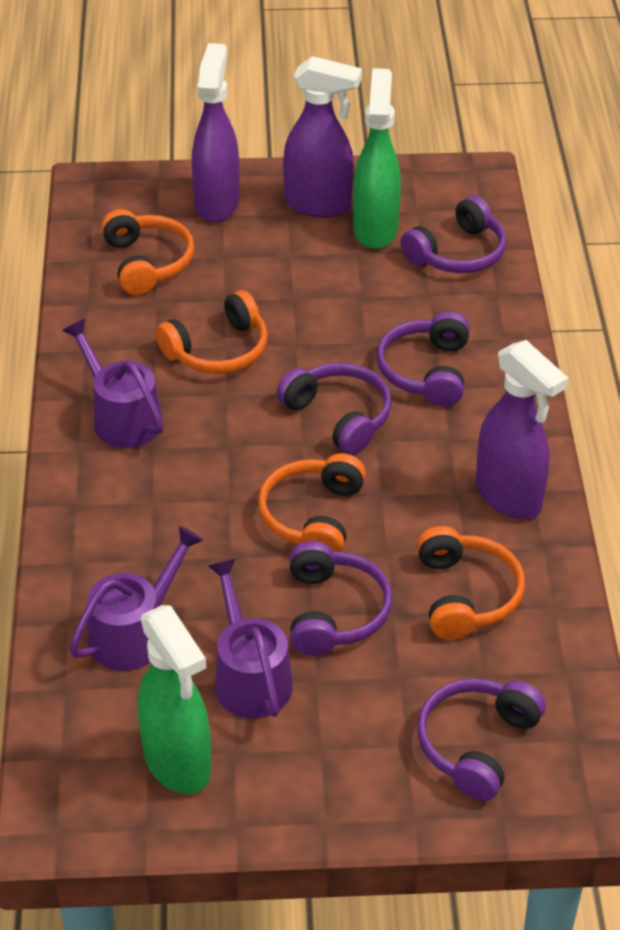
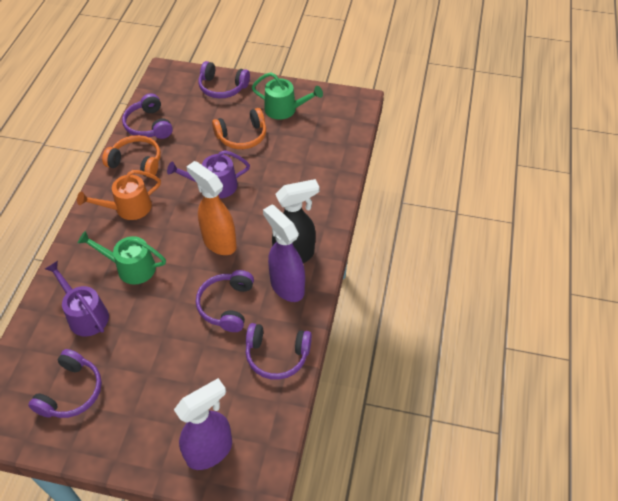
black spray bottle: 0 -> 1
green spray bottle: 2 -> 0
green watering can: 0 -> 2
orange headphones: 4 -> 2
orange spray bottle: 0 -> 1
orange watering can: 0 -> 1
purple spray bottle: 3 -> 2
purple watering can: 3 -> 2

